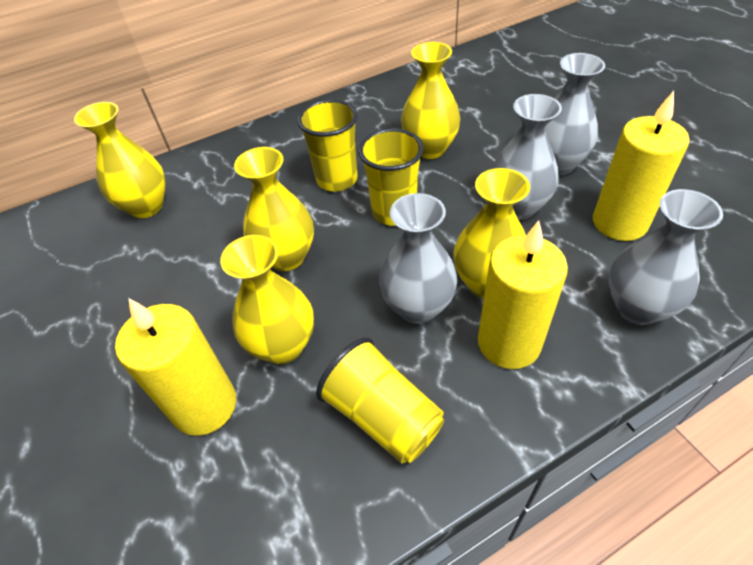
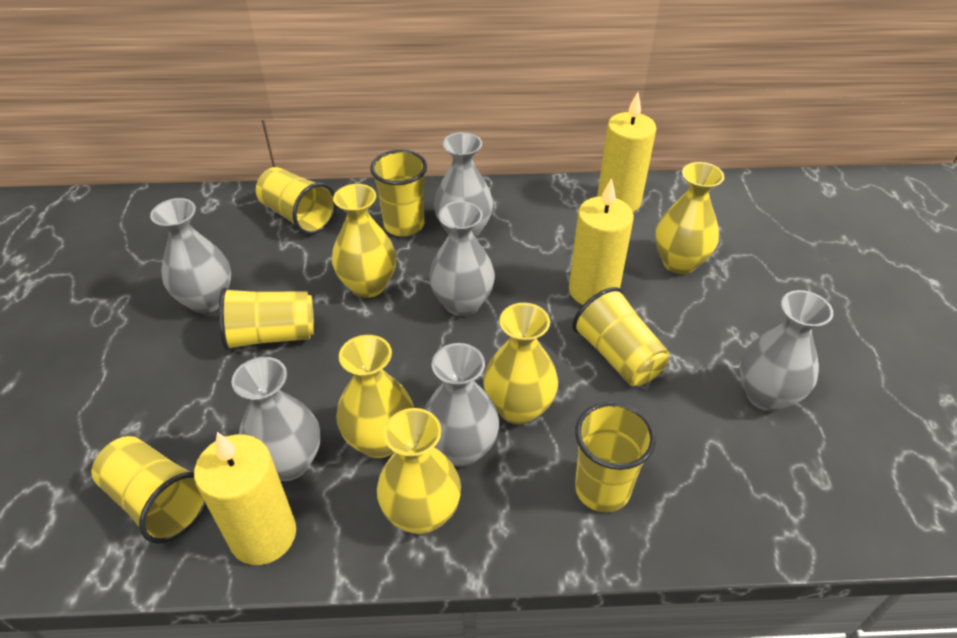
grey vase: 4 -> 6
yellow cup: 3 -> 6

